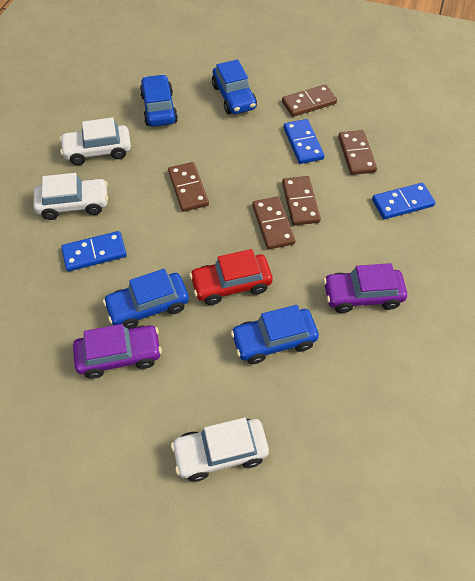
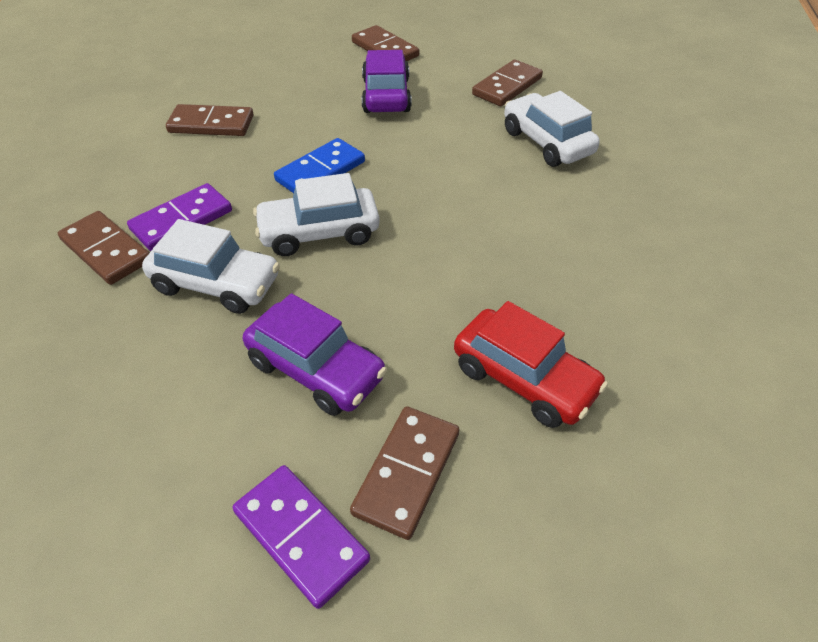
blue car: 4 -> 0
blue domino: 3 -> 1
purple domino: 0 -> 2

